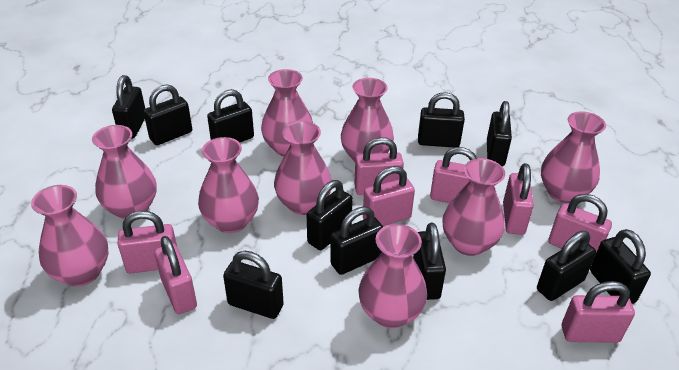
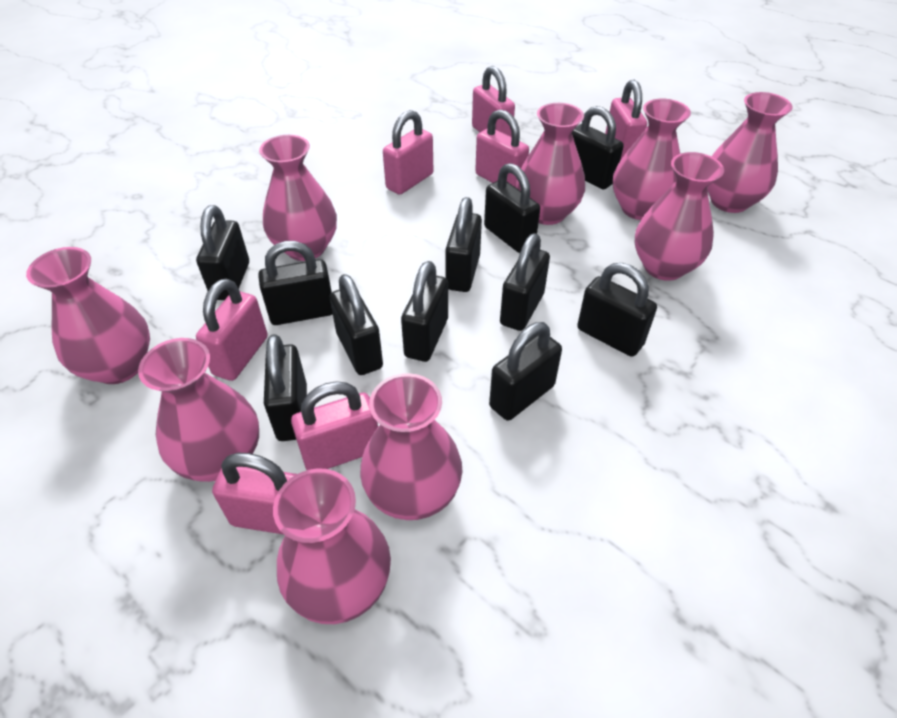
pink padlock: 8 -> 7

